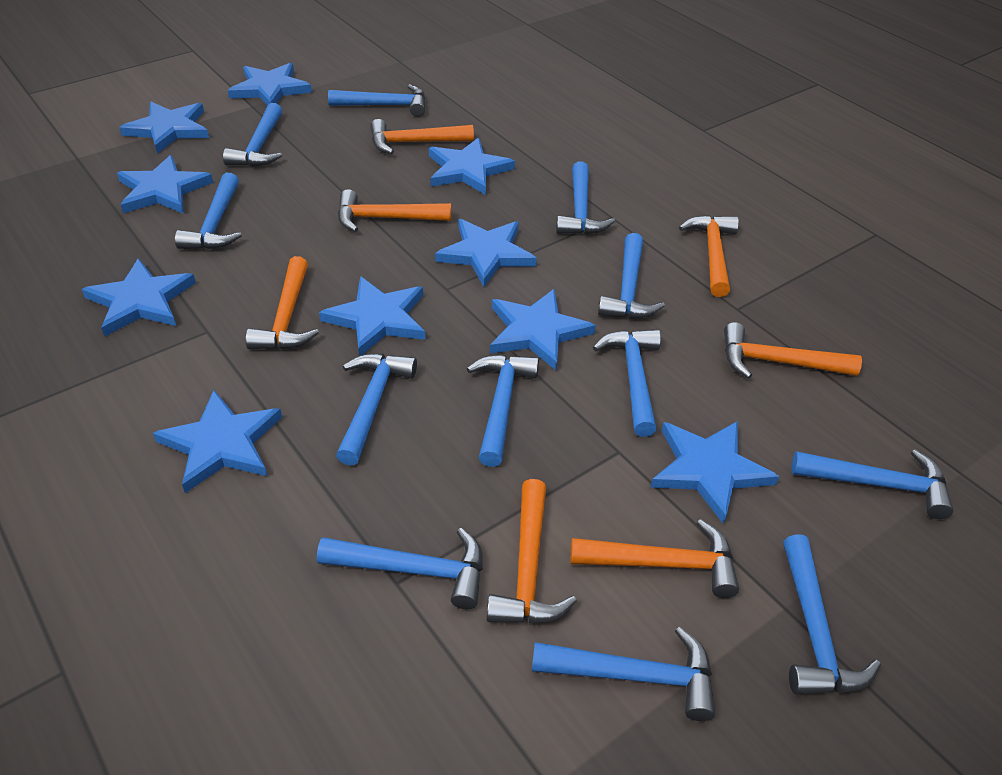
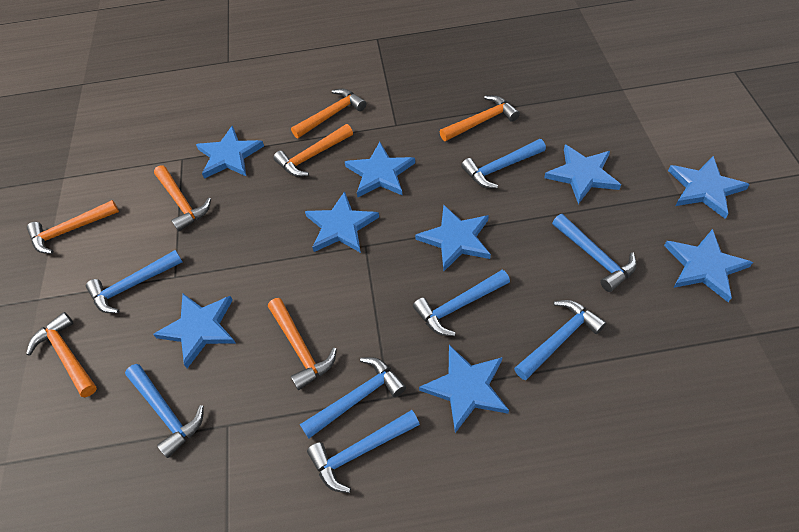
blue hammer: 12 -> 8
blue star: 10 -> 9

